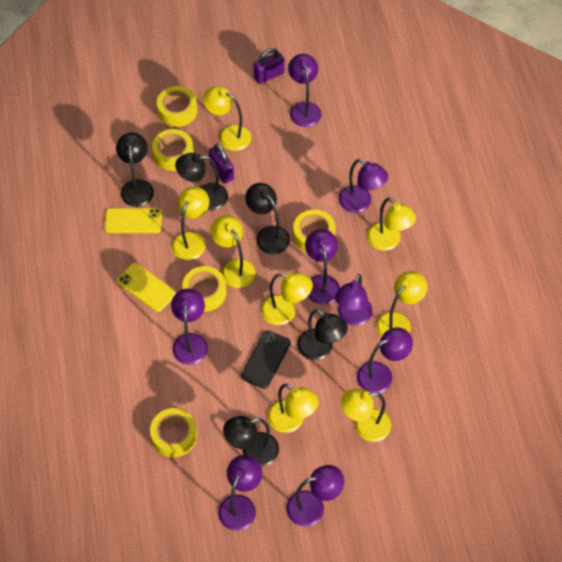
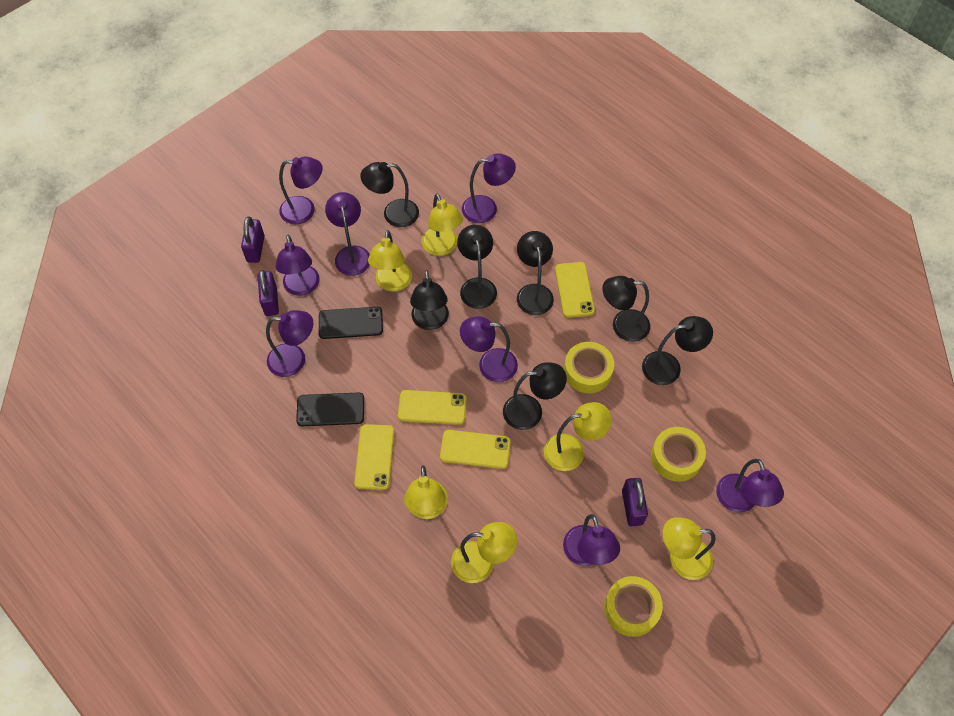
black lamp: 5 -> 7
black phone: 1 -> 2
purple padlock: 2 -> 3
yellow lamp: 8 -> 6
yellow phone: 2 -> 4
yellow tape: 5 -> 3

